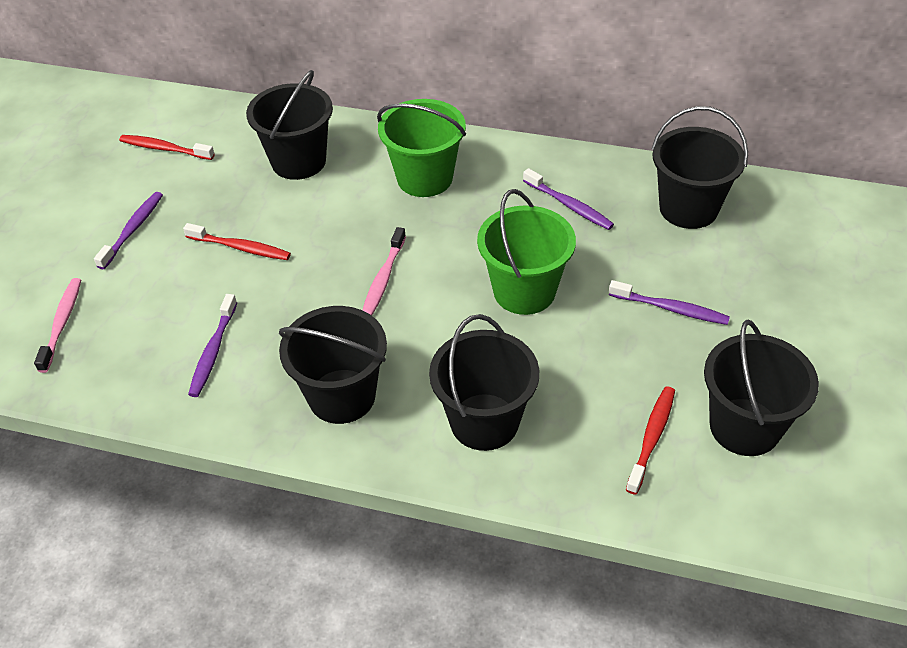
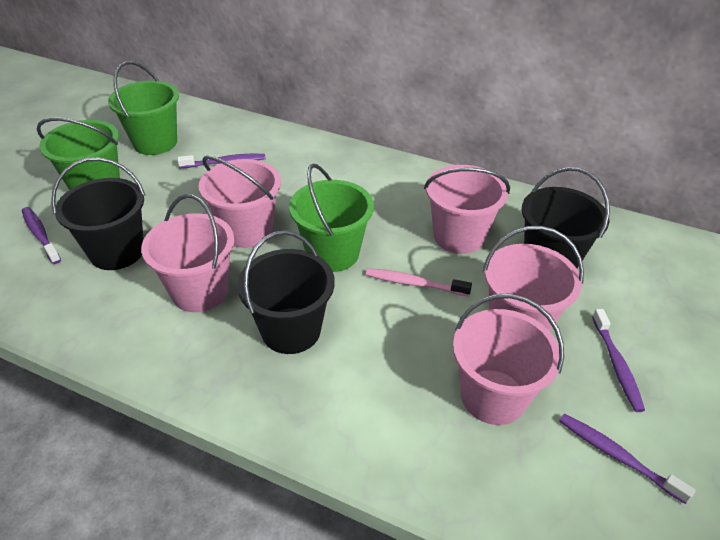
black bucket: 5 -> 3
green bucket: 2 -> 3
pink bucket: 0 -> 5
pink toothbrush: 2 -> 1
red toothbrush: 3 -> 0

